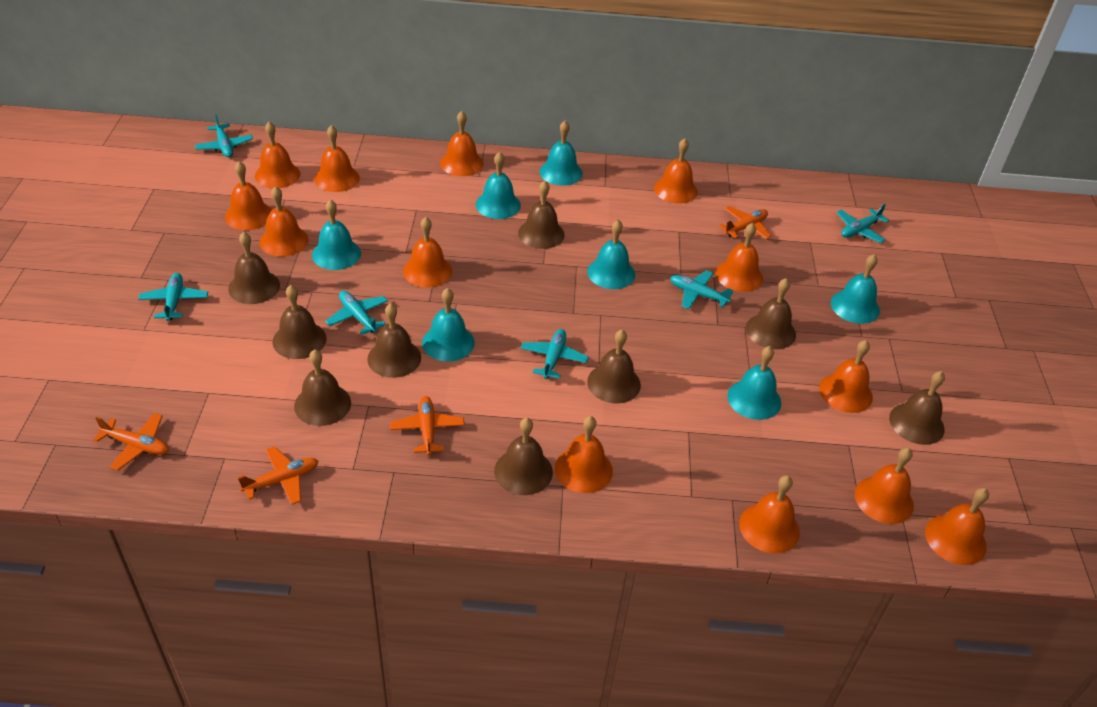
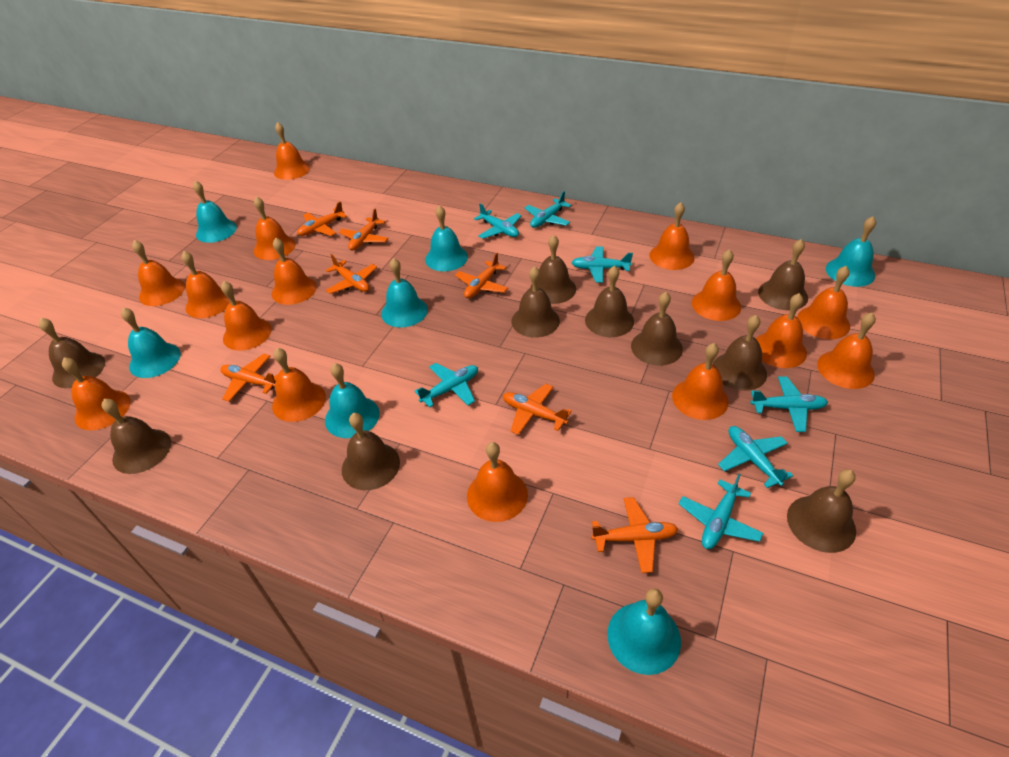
brown bell: 9 -> 10
orange bell: 13 -> 15
orange plane: 4 -> 7
turquoise plane: 6 -> 7

